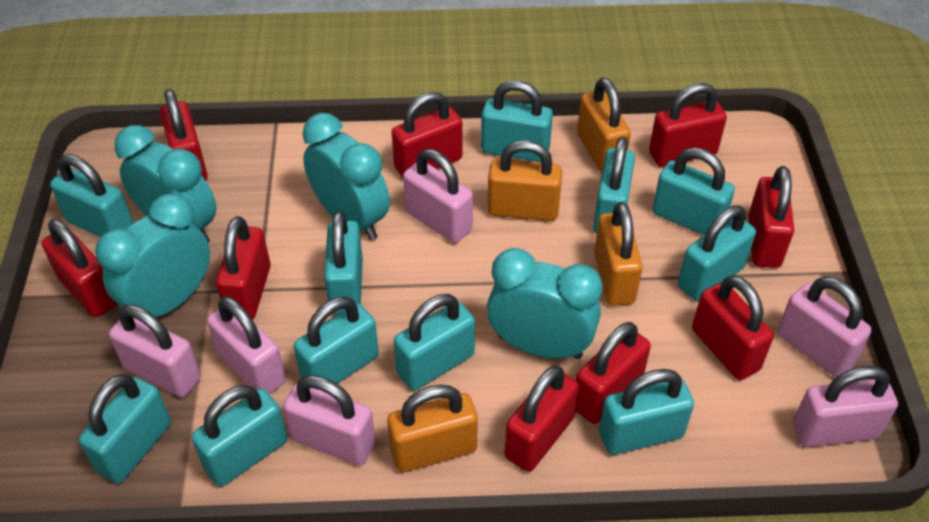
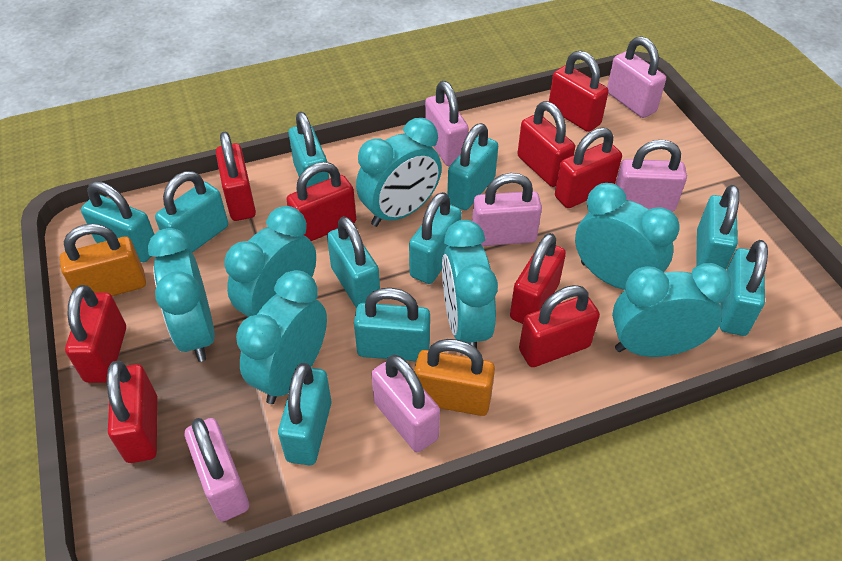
orange padlock: 4 -> 2
turquoise clock: 4 -> 7
turquoise padlock: 11 -> 10

